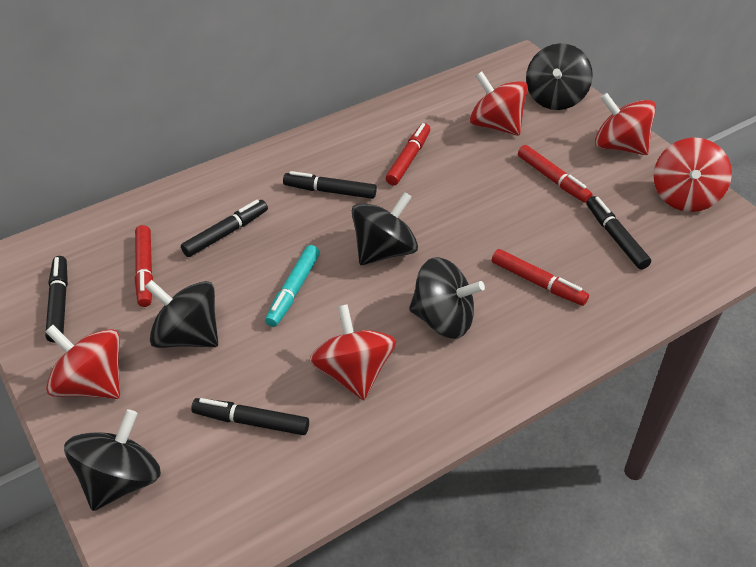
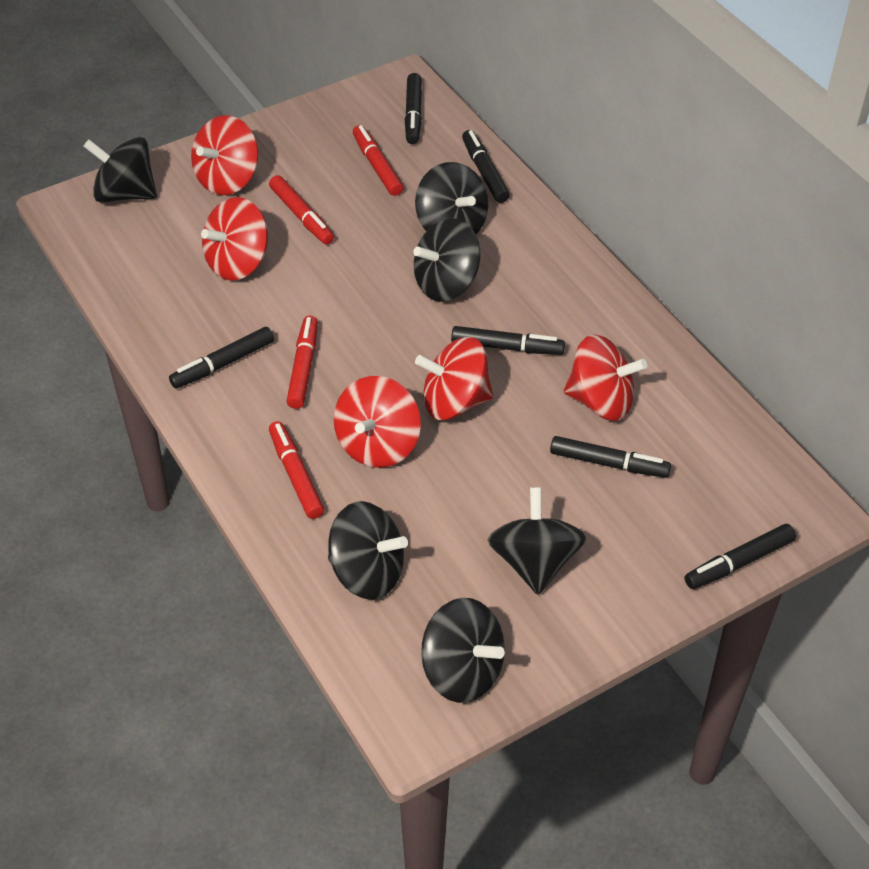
black marker: 5 -> 6
black spinning top: 5 -> 6
turquoise marker: 1 -> 0

